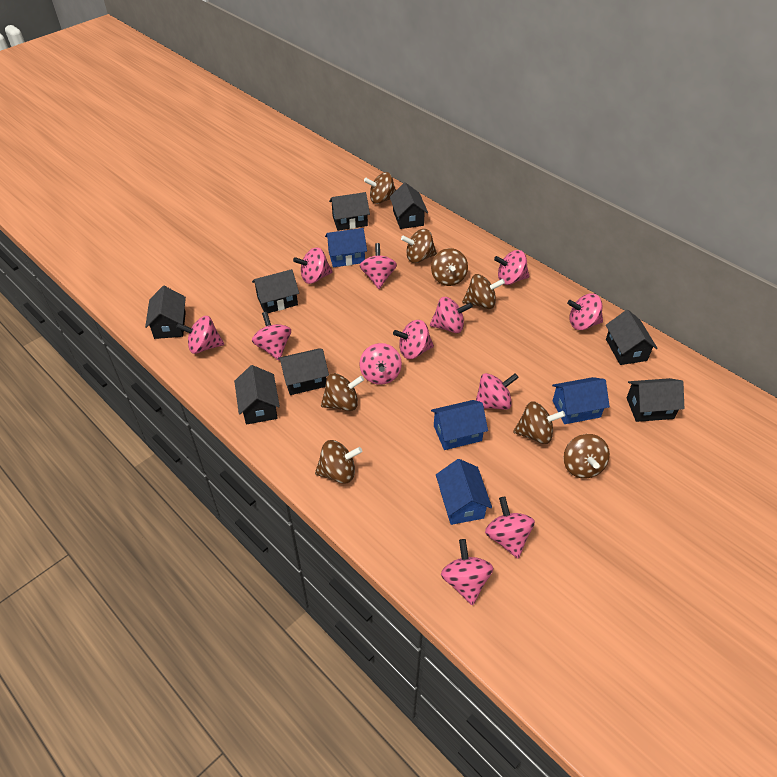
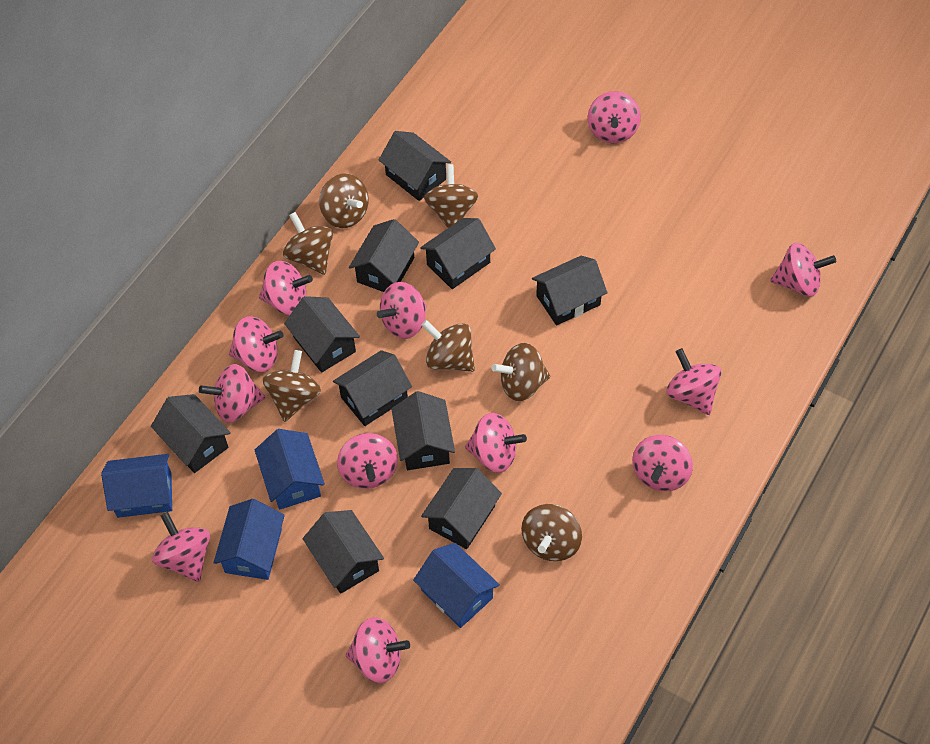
black house: 8 -> 10
brown spinning top: 8 -> 7

